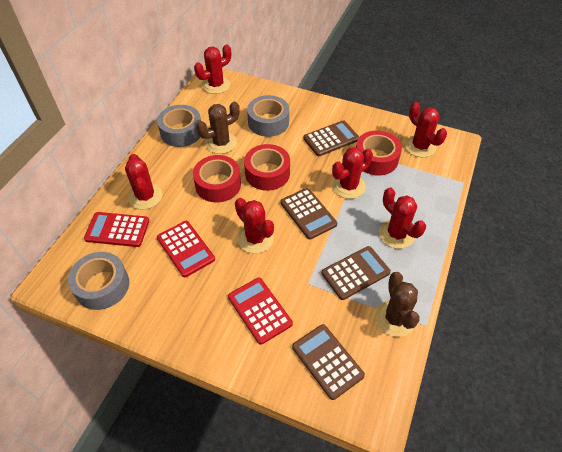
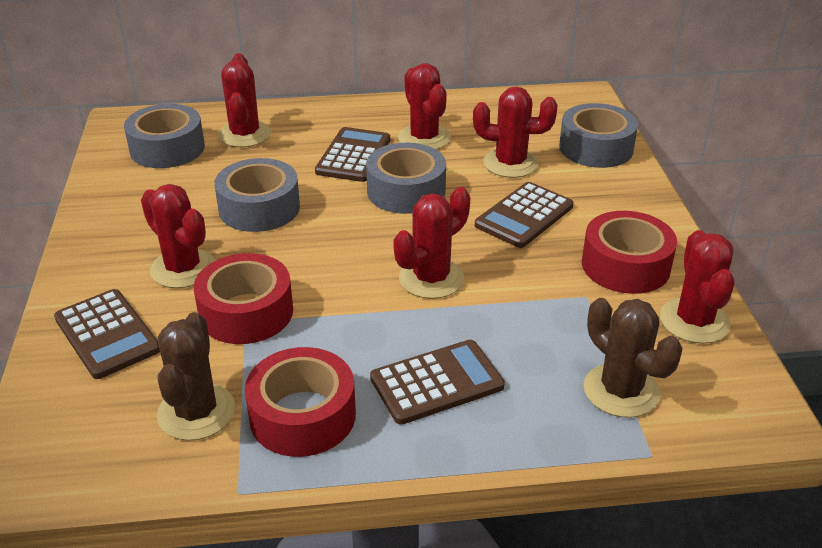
grey tape: 3 -> 4
red calculator: 3 -> 0

